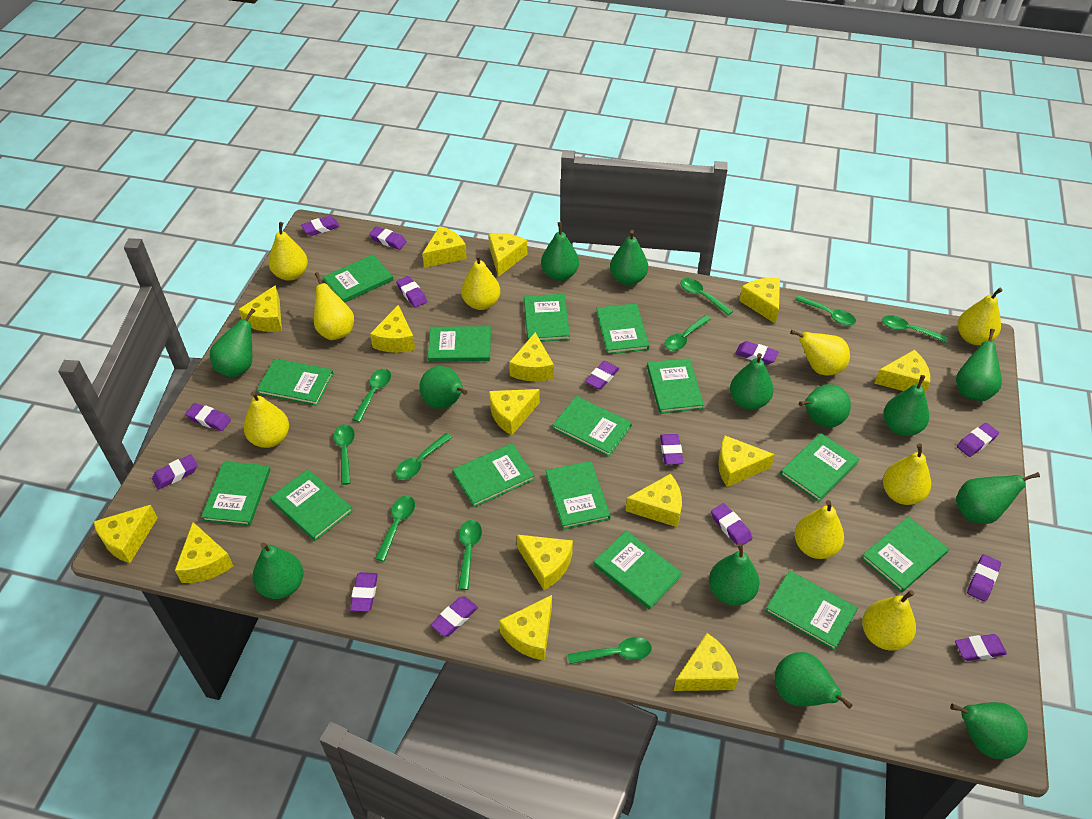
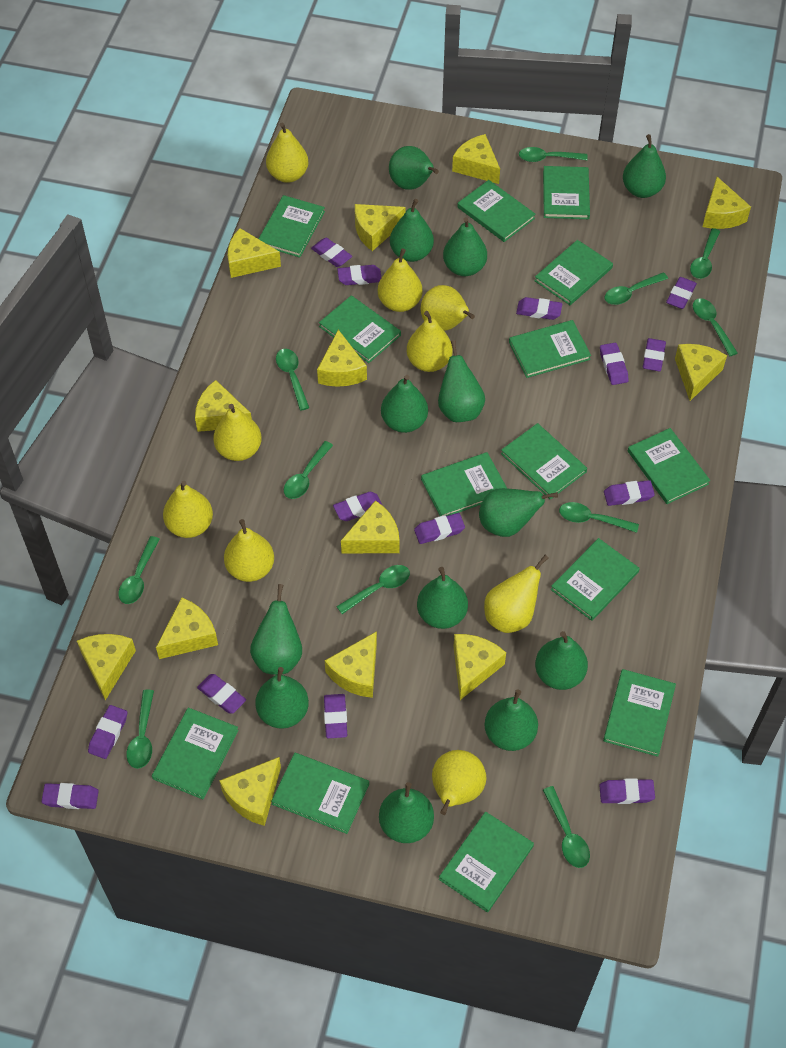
green book: 15 -> 14
green spoon: 10 -> 11
yellow cheese: 15 -> 13

